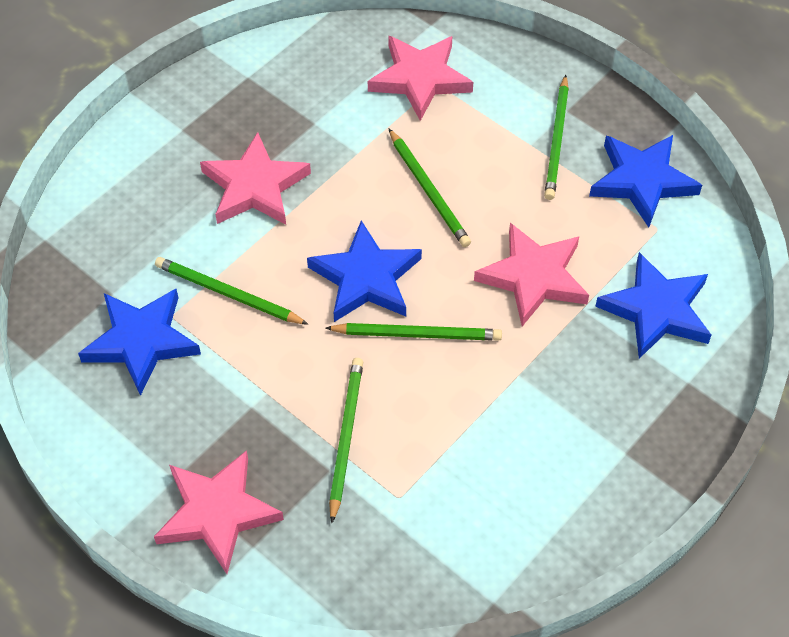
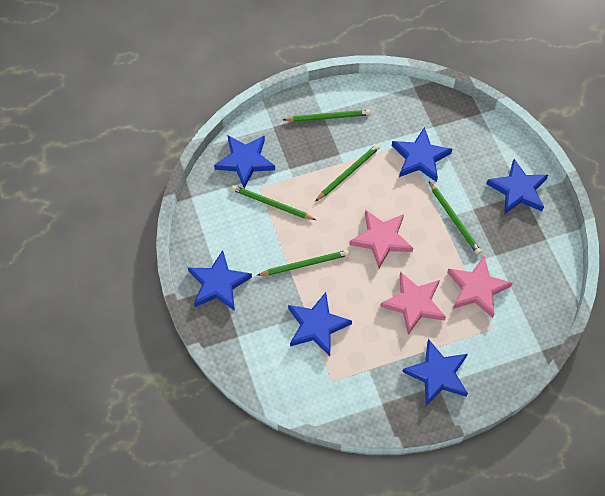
blue star: 4 -> 6
pink star: 4 -> 3

